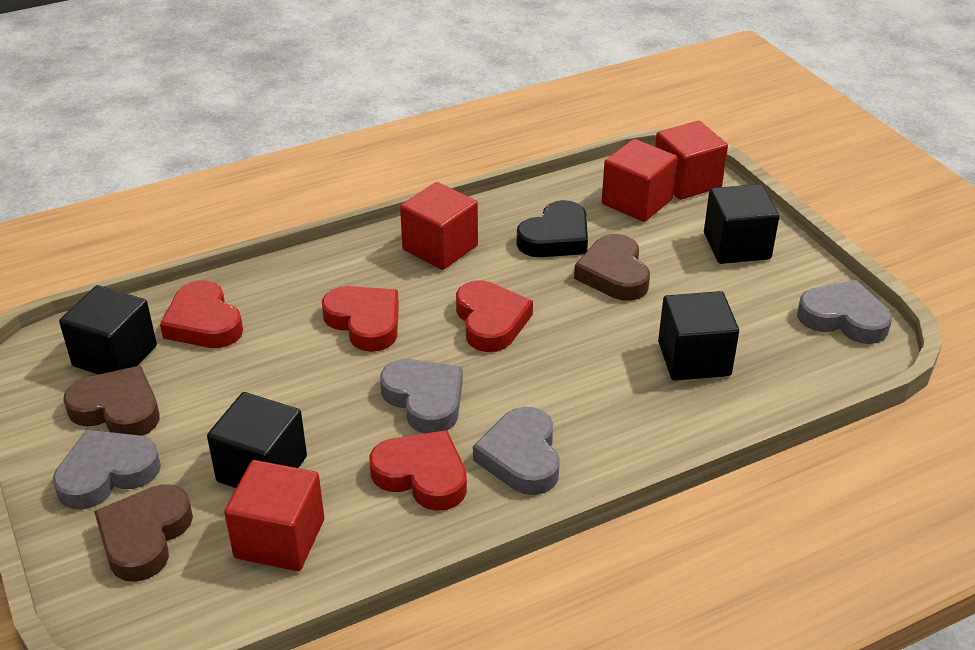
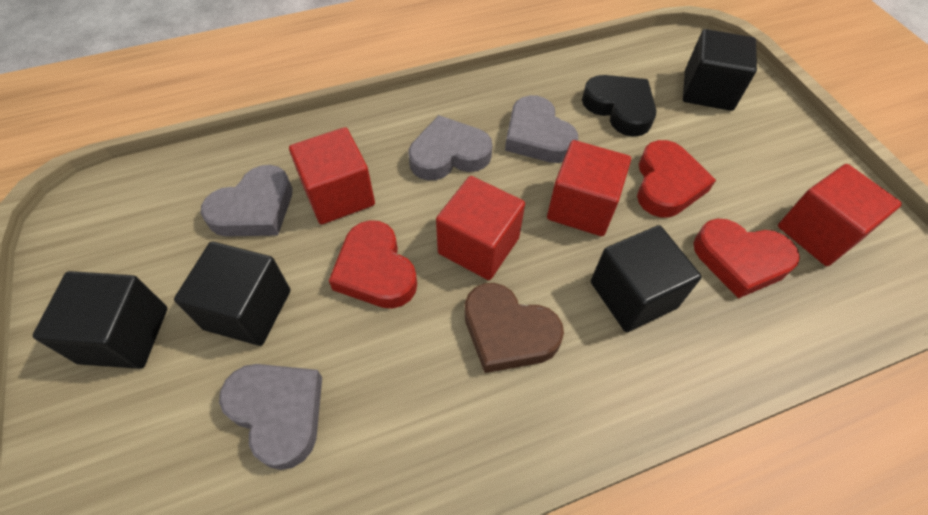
brown heart: 3 -> 1
red heart: 4 -> 3

